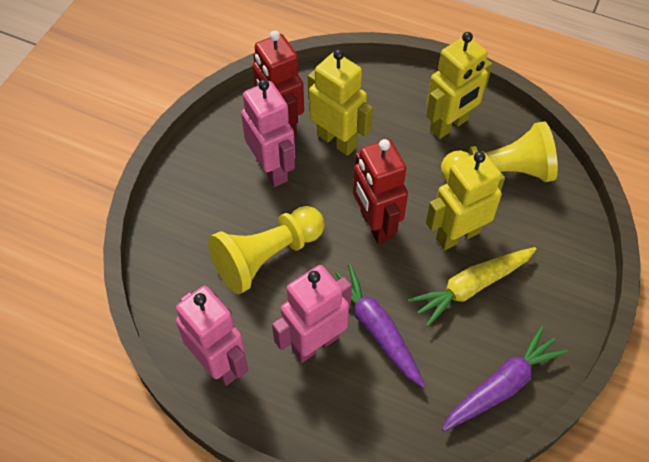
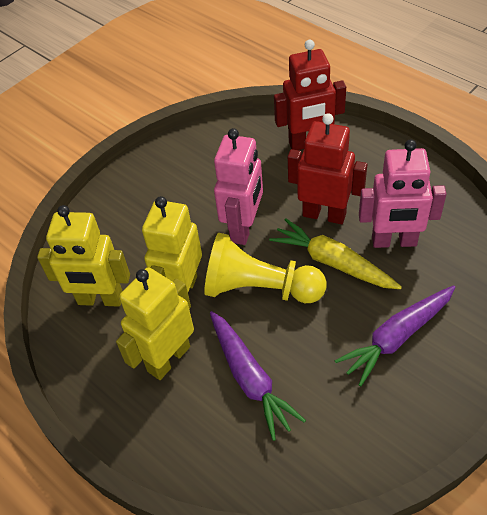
pink robot: 3 -> 2
yellow pawn: 2 -> 1

